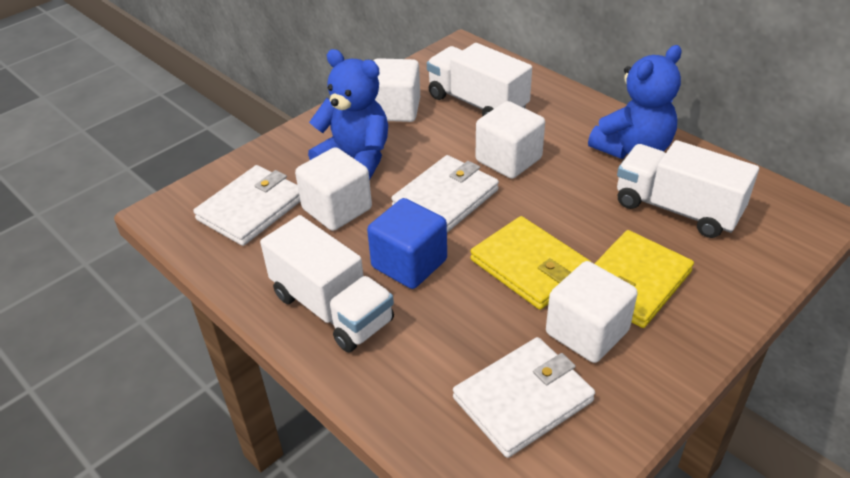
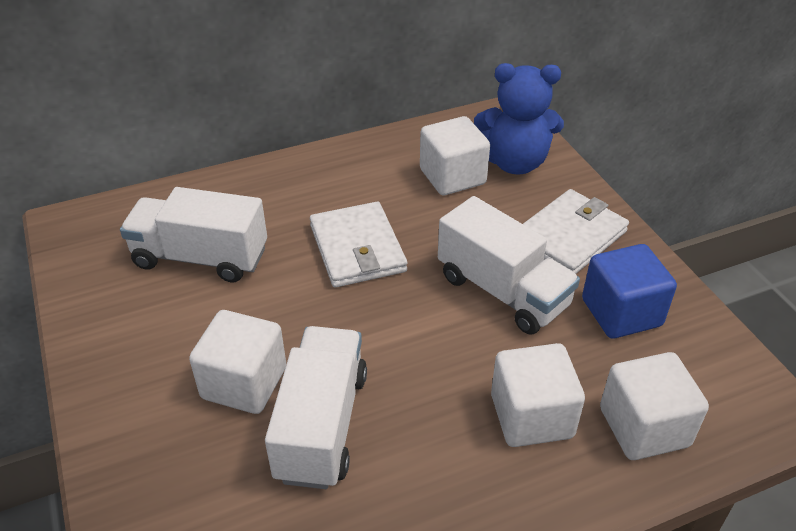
blue teddy bear: 2 -> 1
white wallet: 3 -> 2
yellow wallet: 2 -> 0

